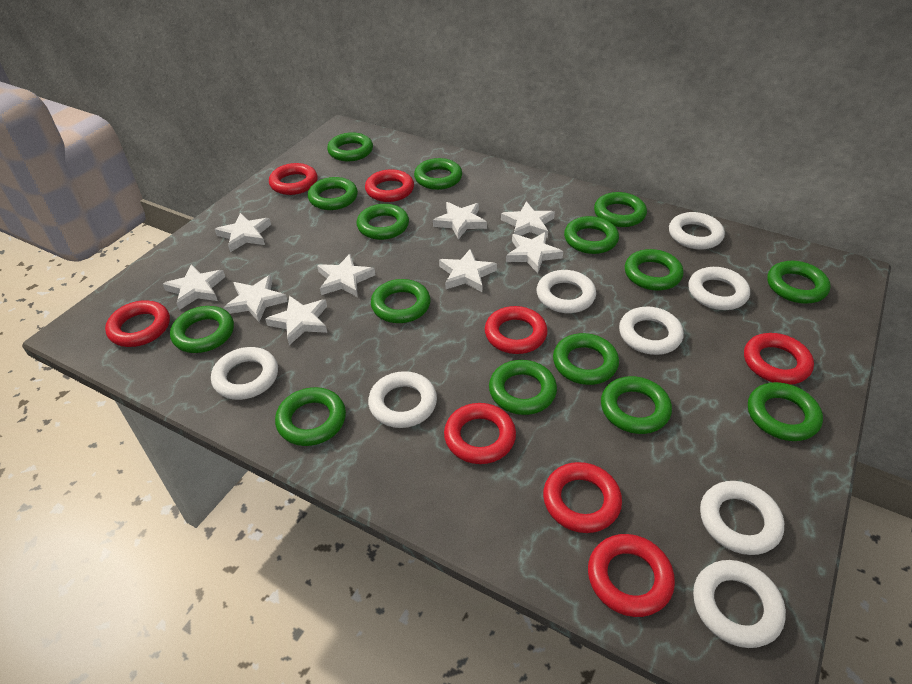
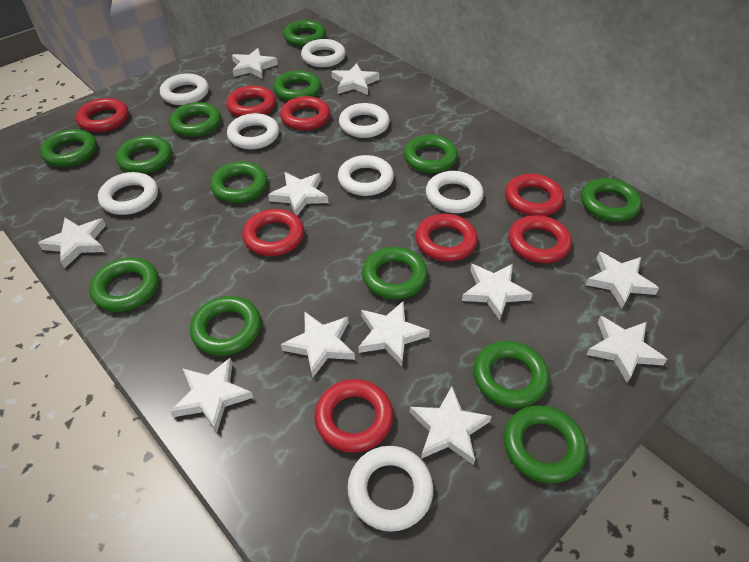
green ring: 15 -> 13
white star: 9 -> 11

